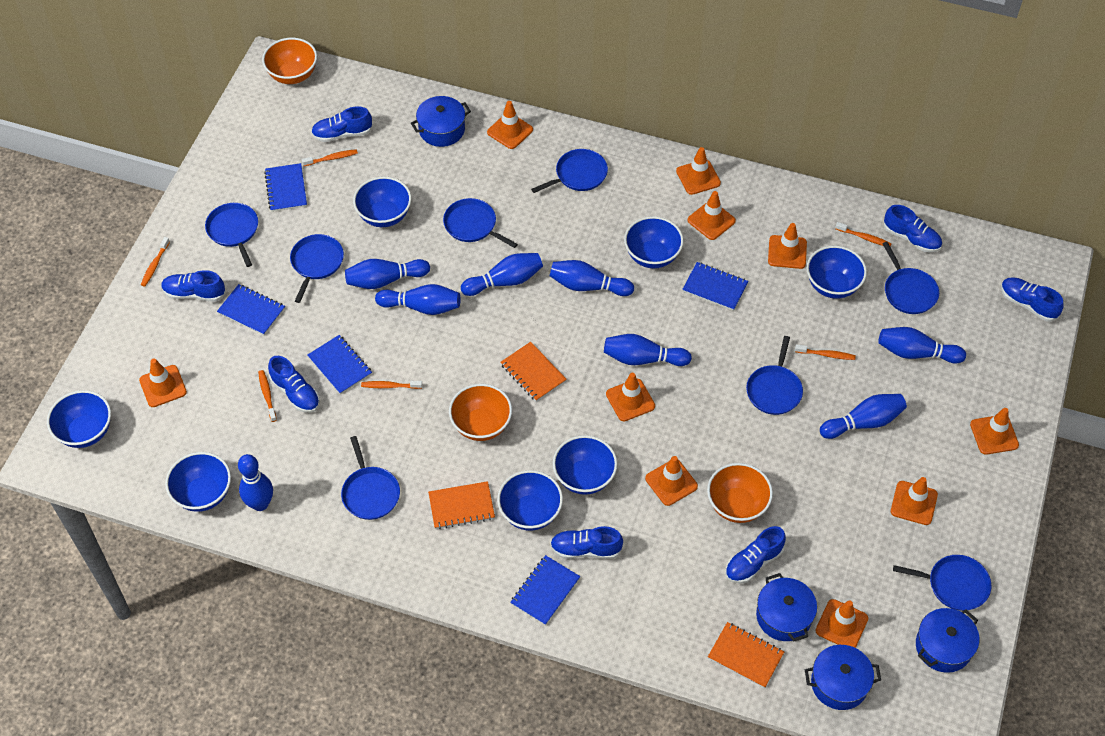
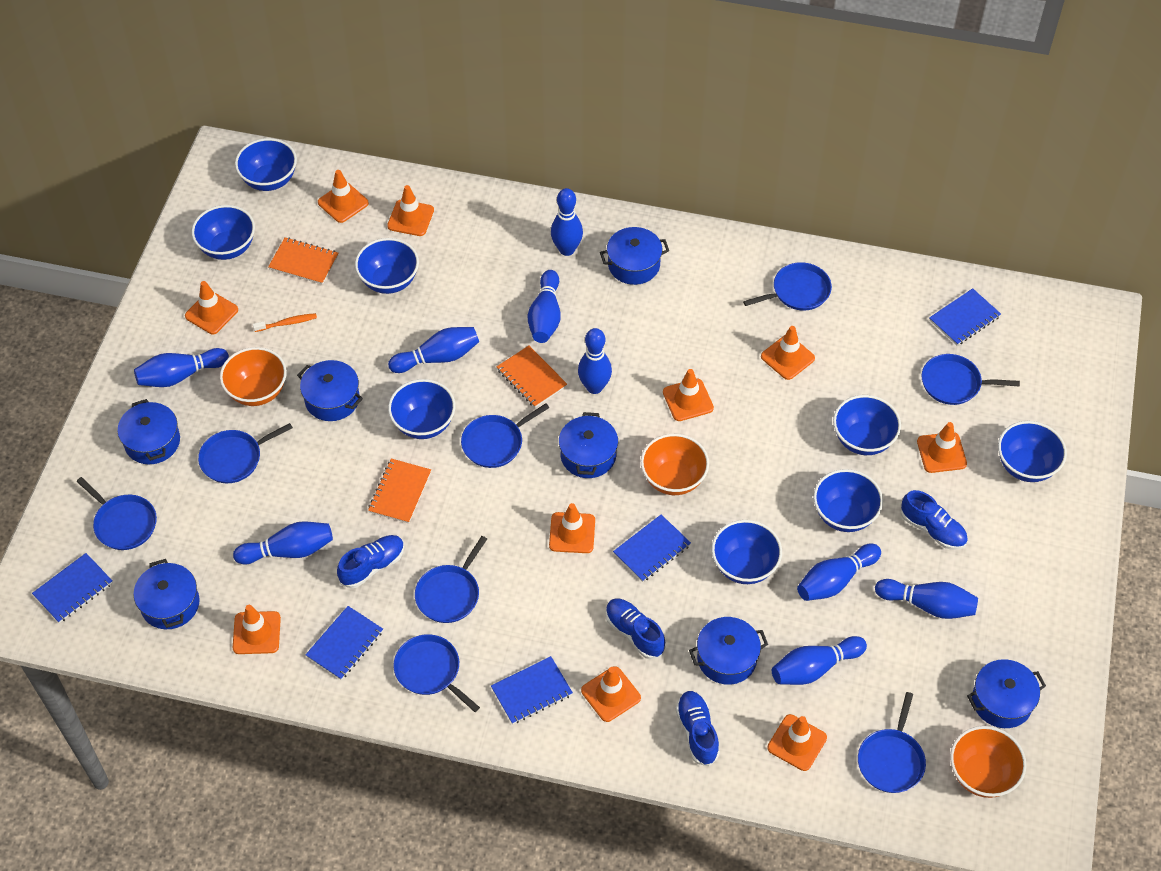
blue bowl: 7 -> 8
blue bowling pin: 8 -> 9
blue pot: 4 -> 7
blue shoe: 7 -> 4
orange toothbrush: 6 -> 1

